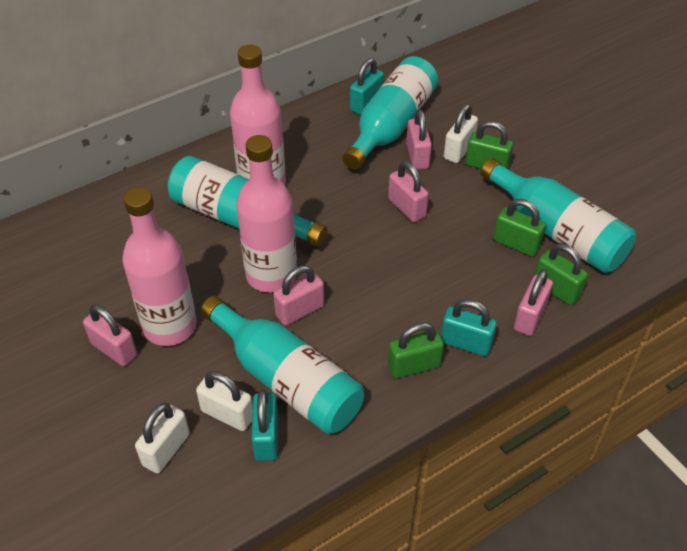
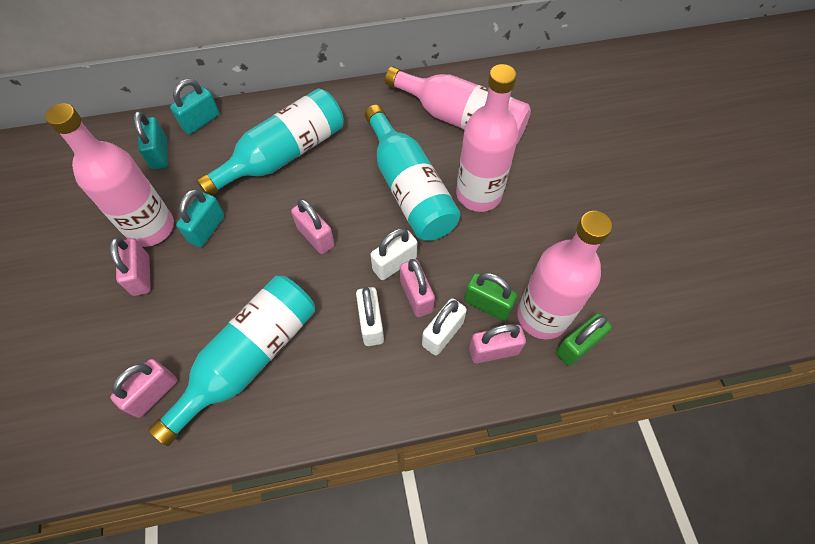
green padlock: 4 -> 2
pink bottle: 3 -> 4
turquoise bottle: 4 -> 3

